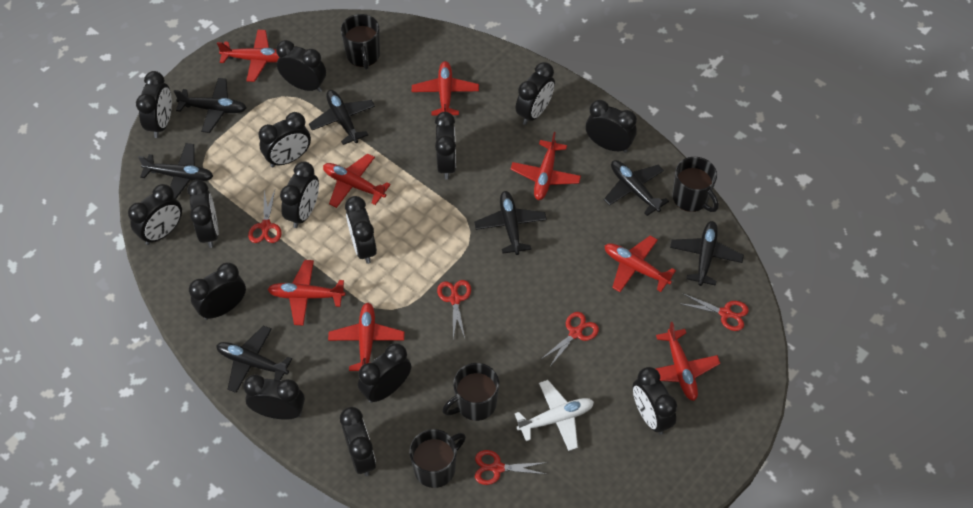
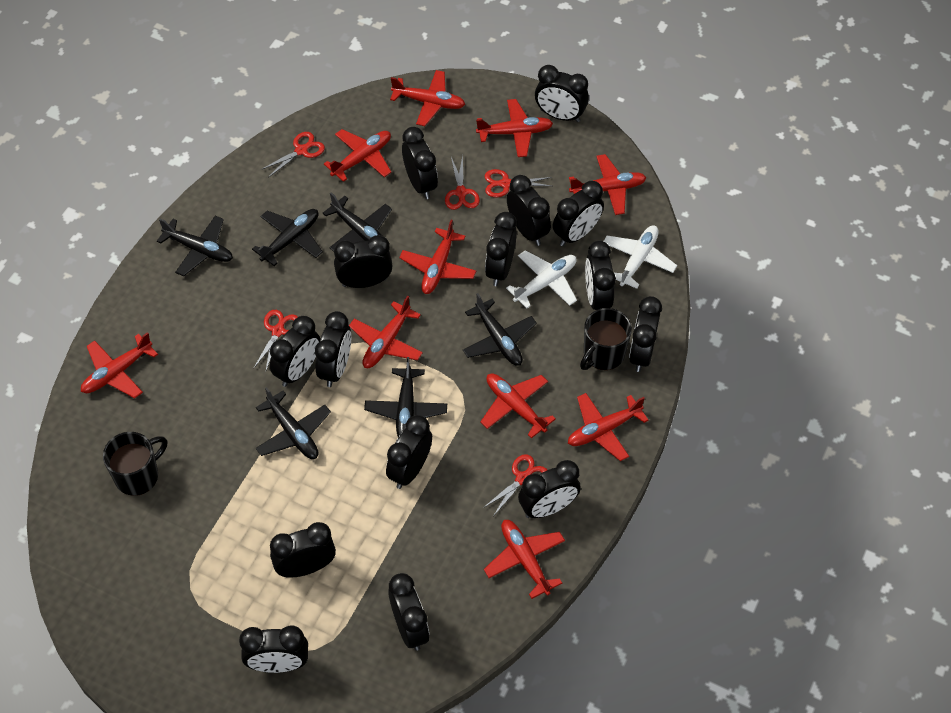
black mug: 4 -> 2
black plane: 7 -> 6
red plane: 8 -> 10
white plane: 1 -> 2

